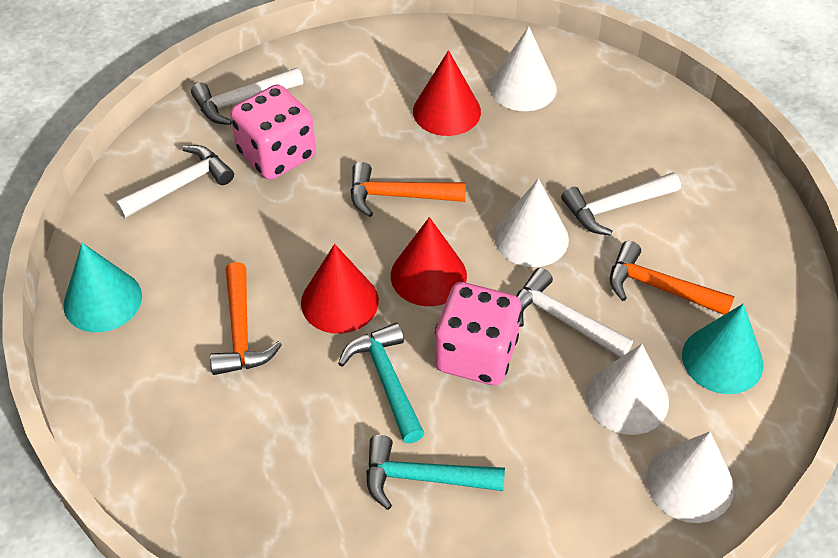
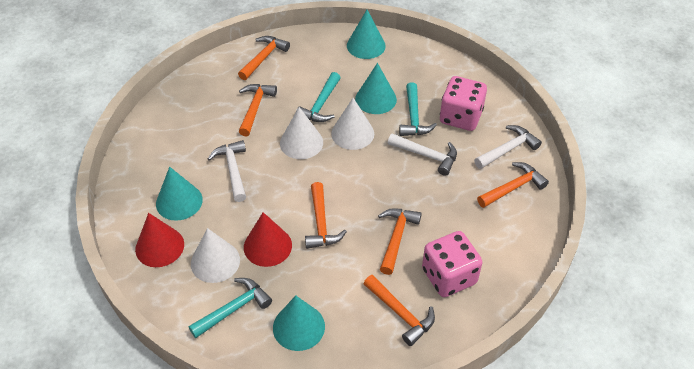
orange hammer: 3 -> 6
red cone: 3 -> 2
turquoise cone: 2 -> 4
turquoise hammer: 2 -> 3
white cone: 4 -> 3
white hammer: 4 -> 3

